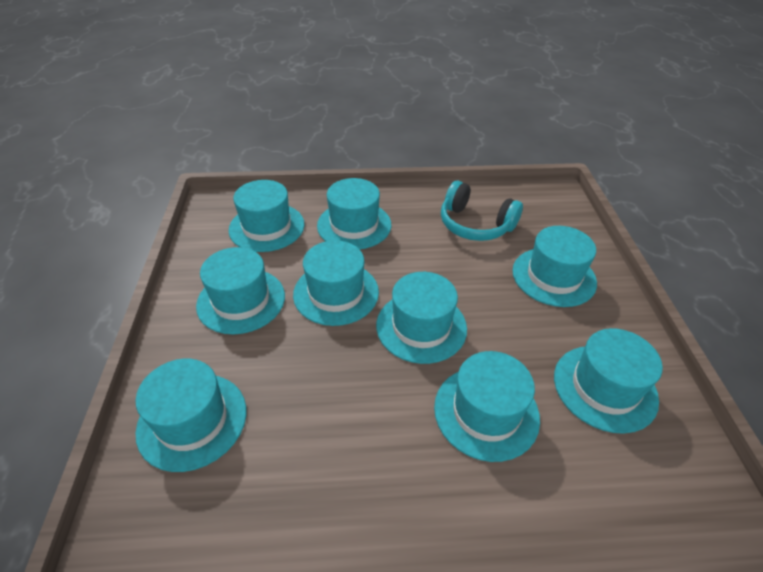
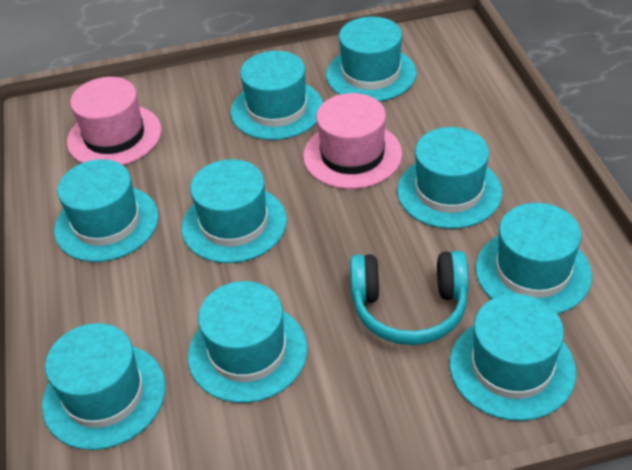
pink hat: 0 -> 2

